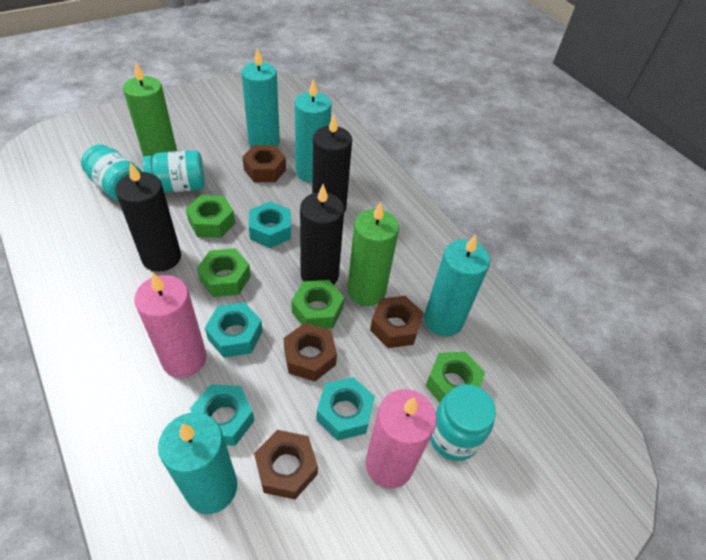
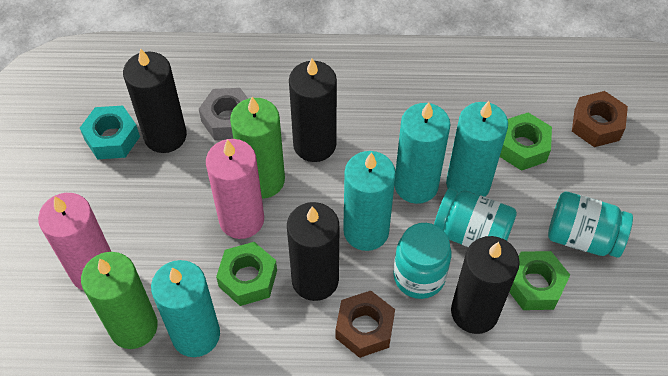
black candle: 3 -> 4
brown nut: 4 -> 2
green nut: 4 -> 3
grey nut: 0 -> 1
turquoise nut: 4 -> 1

